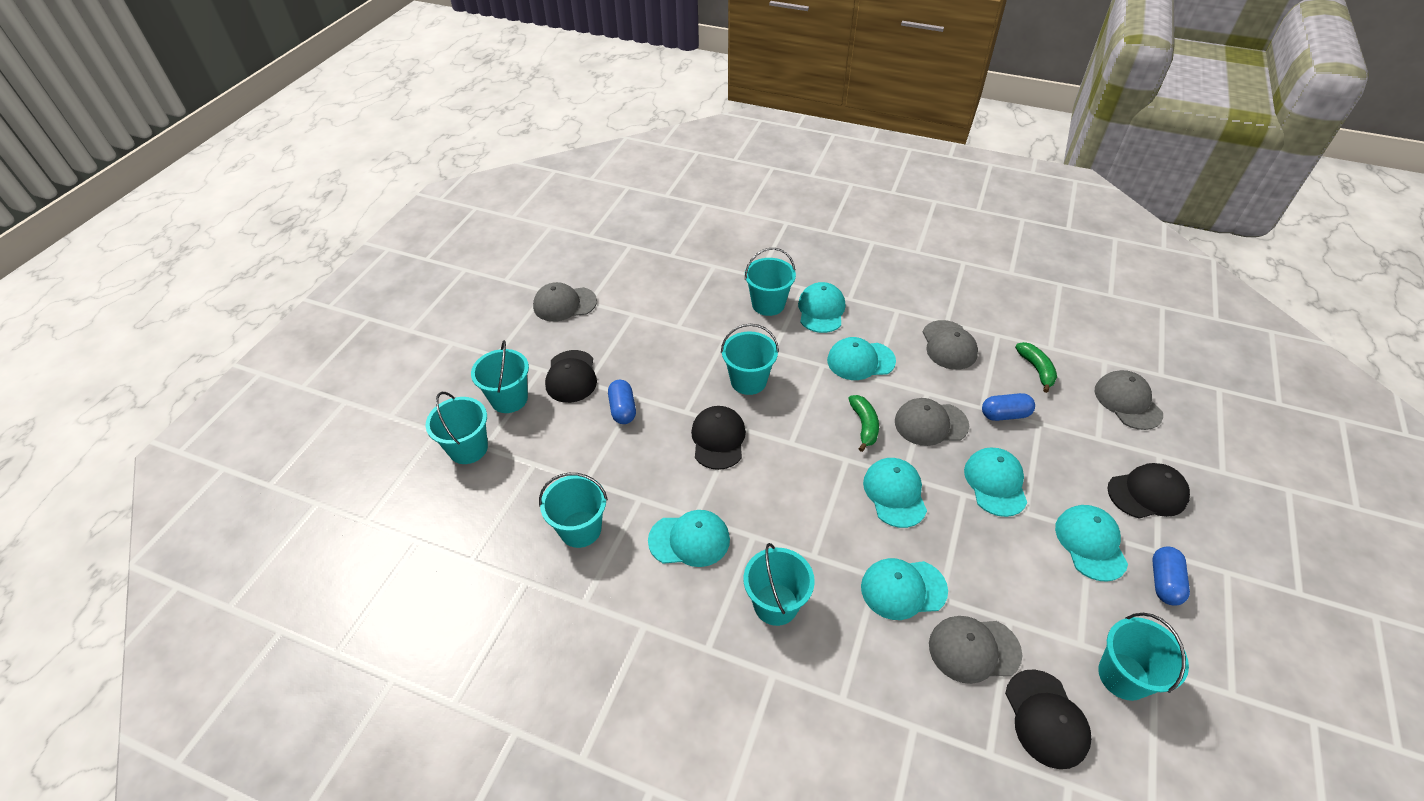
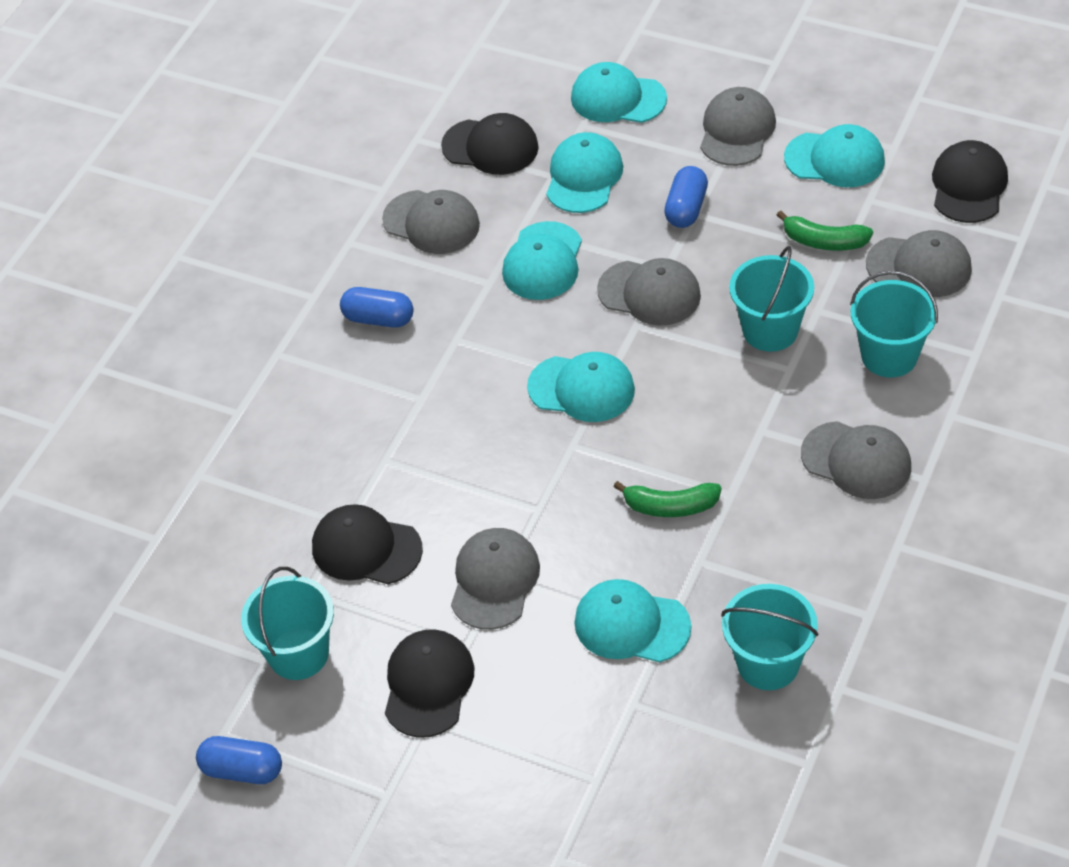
grey cap: 5 -> 6
turquoise bucket: 7 -> 4
turquoise cap: 7 -> 6

